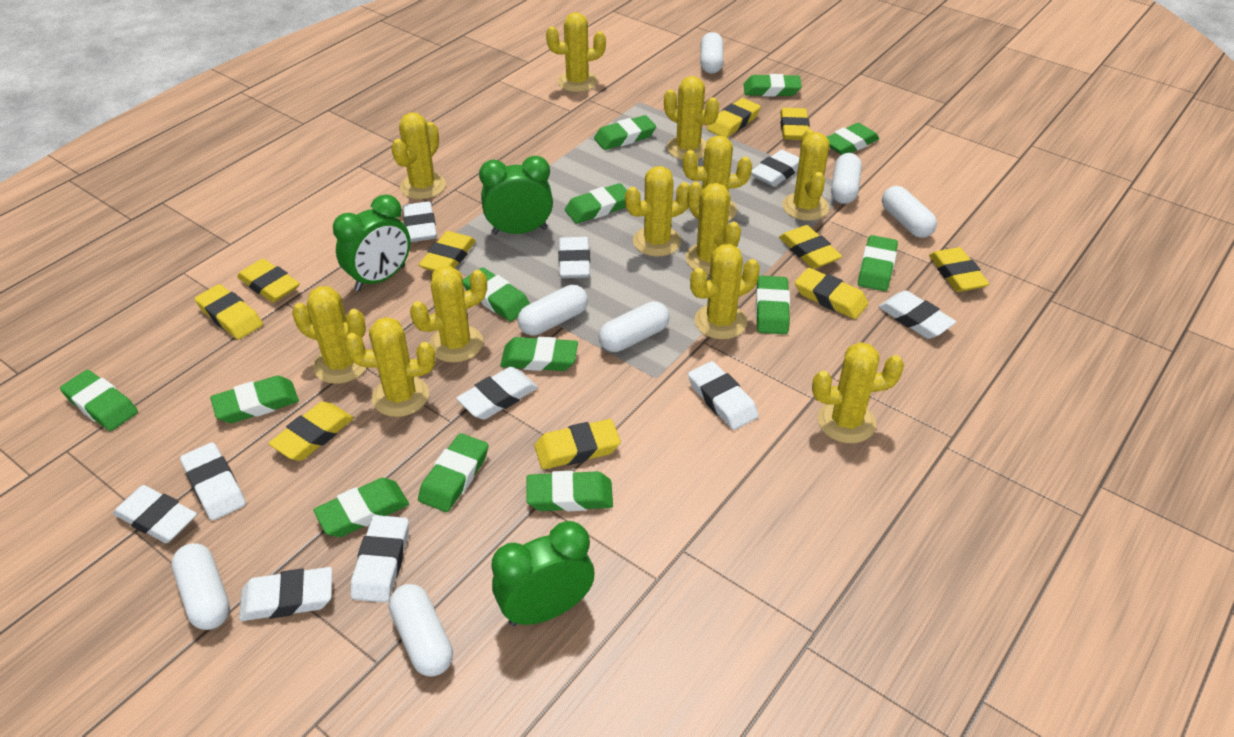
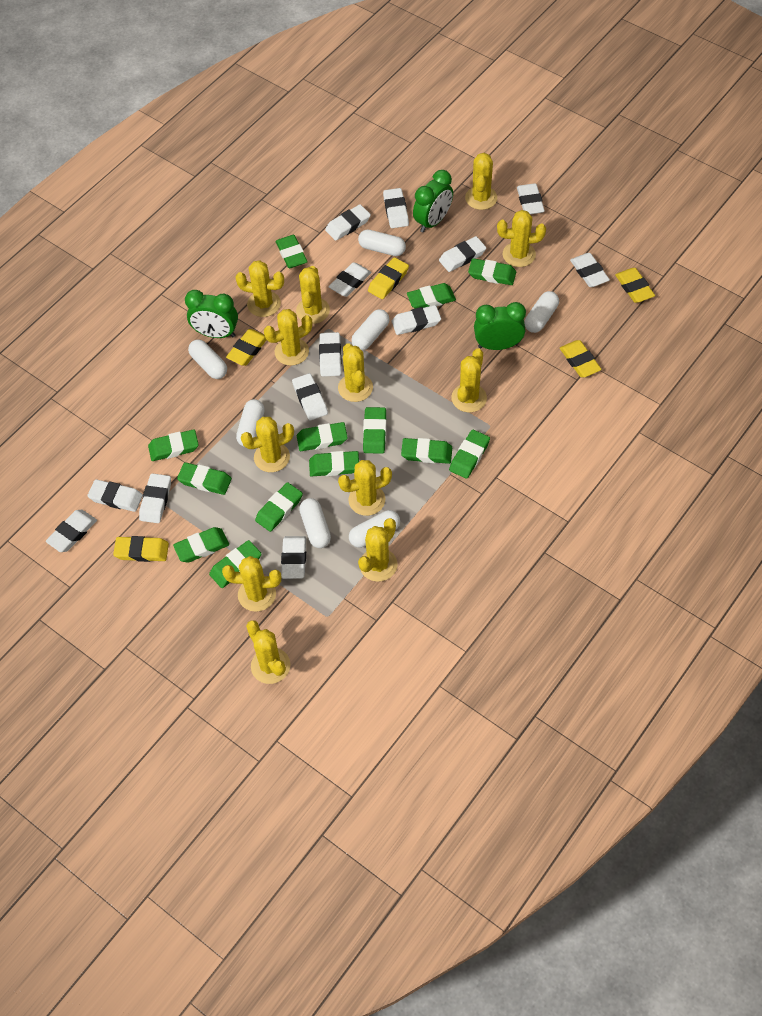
white eraser: 10 -> 13
yellow eraser: 10 -> 5

